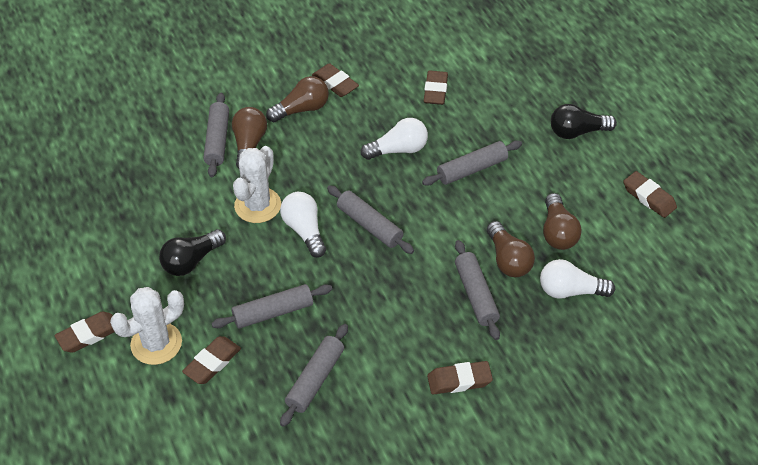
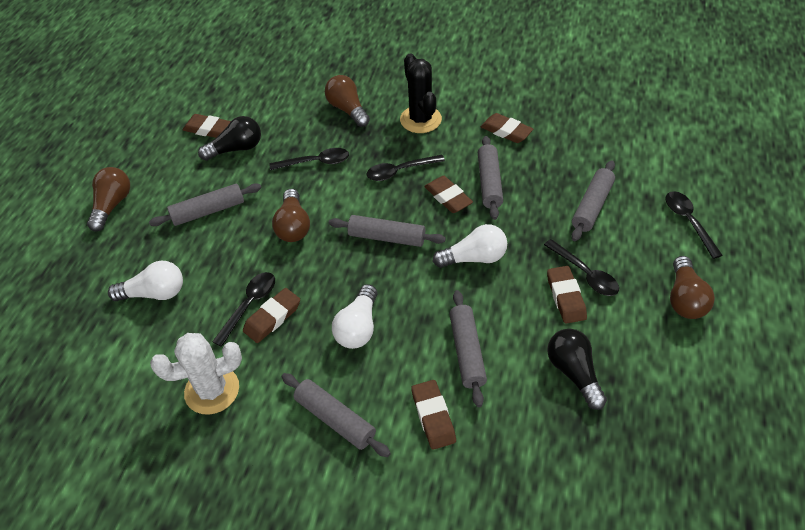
black cactus: 0 -> 1
black spoon: 0 -> 5
white cactus: 2 -> 1

